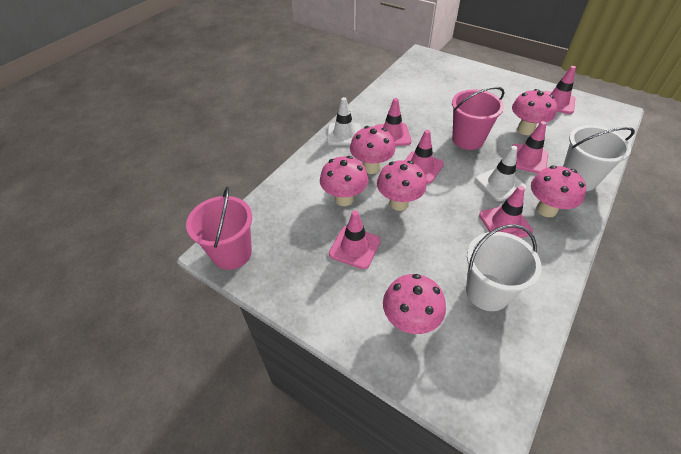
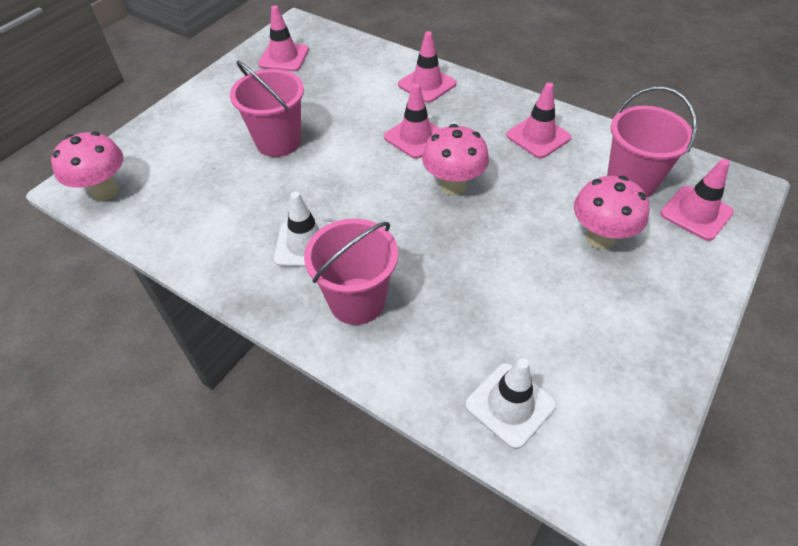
pink bucket: 2 -> 3
pink mushroom: 6 -> 3
pink traffic cone: 6 -> 5
white bucket: 2 -> 0

